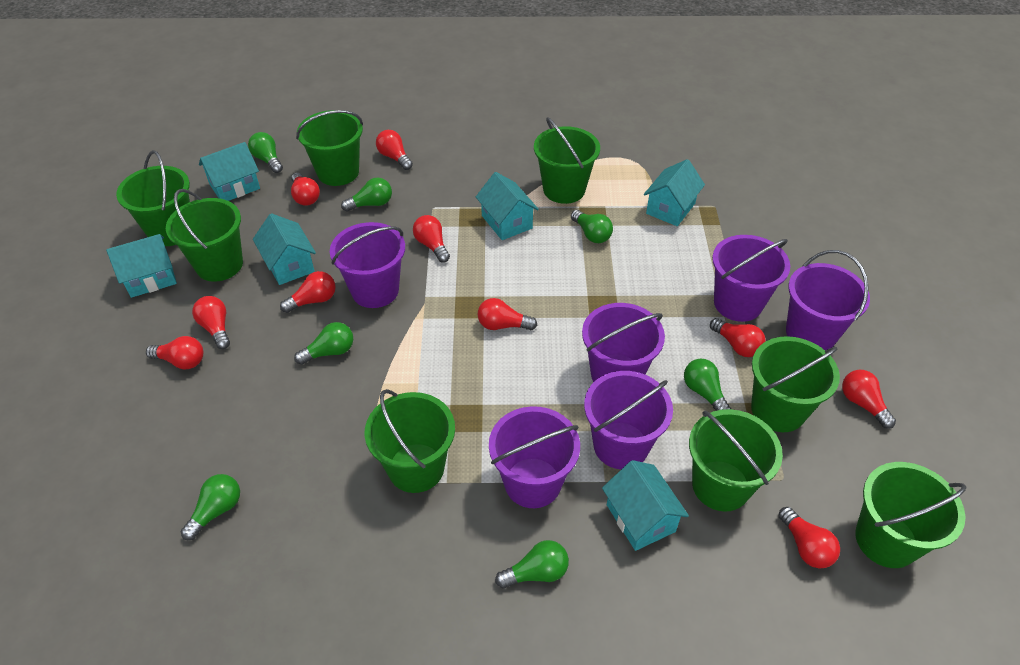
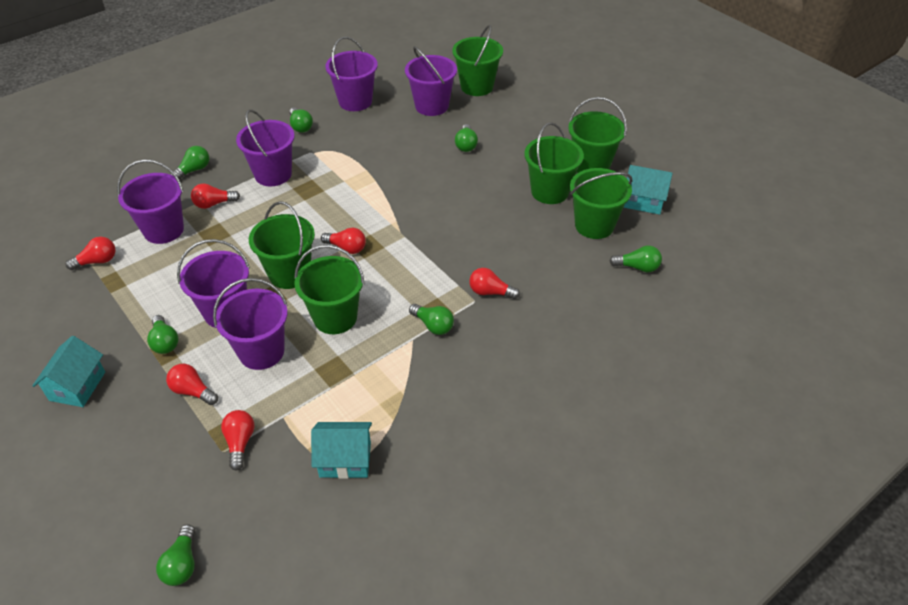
green bucket: 8 -> 6
red light bulb: 10 -> 6
turquoise house: 6 -> 3

